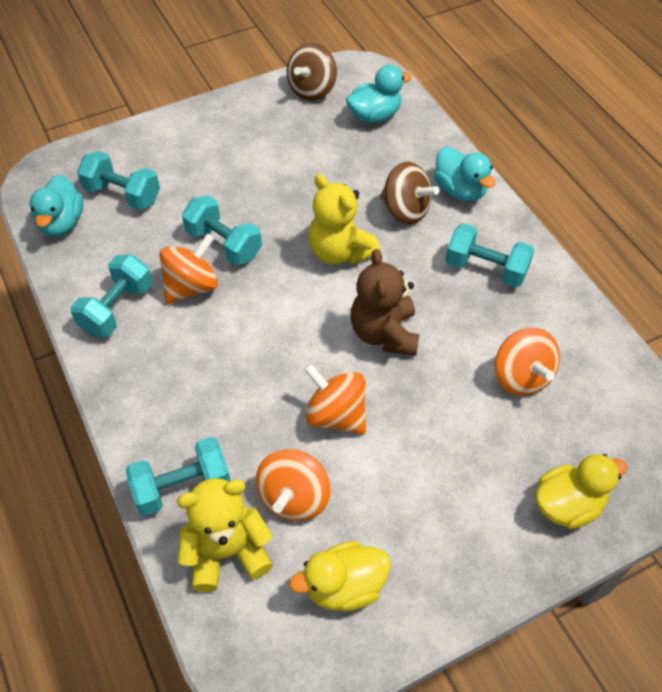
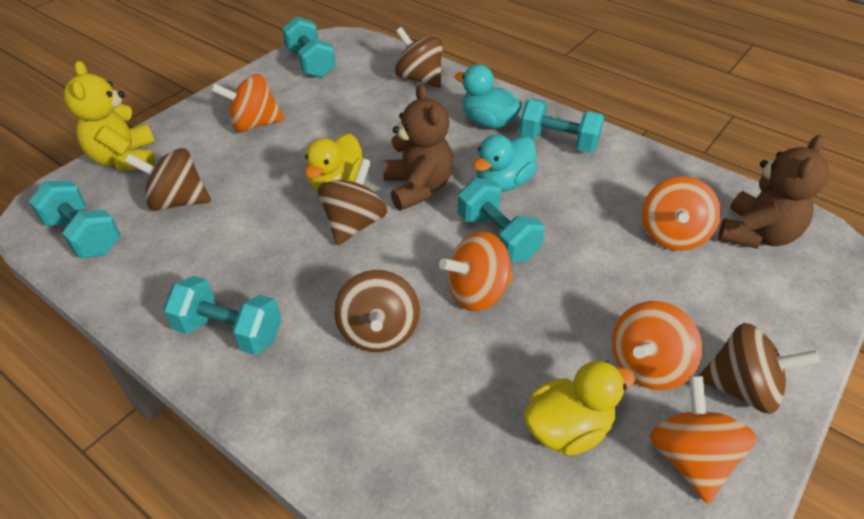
brown spinning top: 2 -> 5
brown teddy bear: 1 -> 2
orange spinning top: 4 -> 5
turquoise duck: 3 -> 2
yellow teddy bear: 2 -> 1

